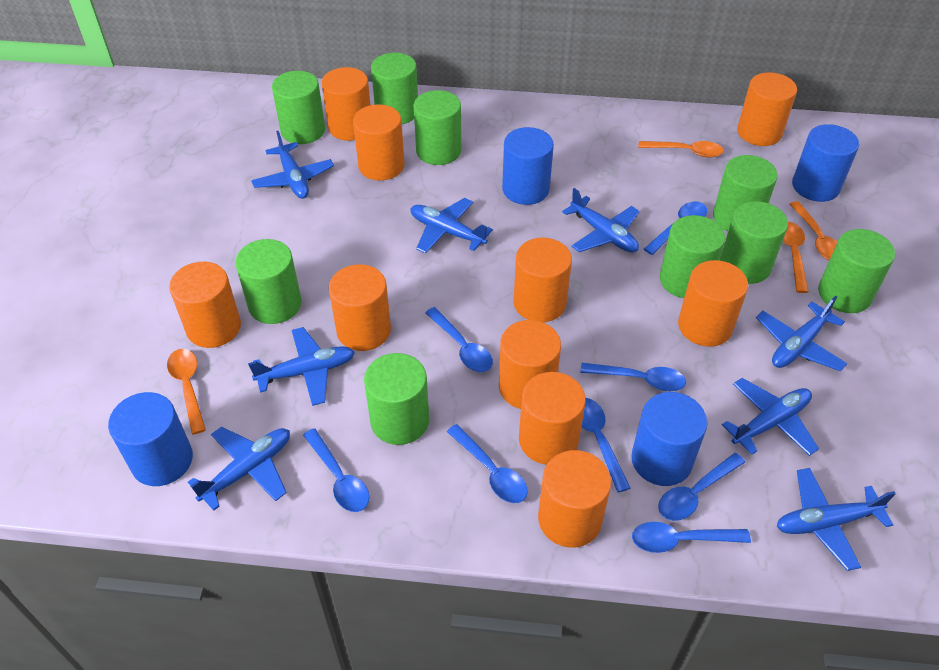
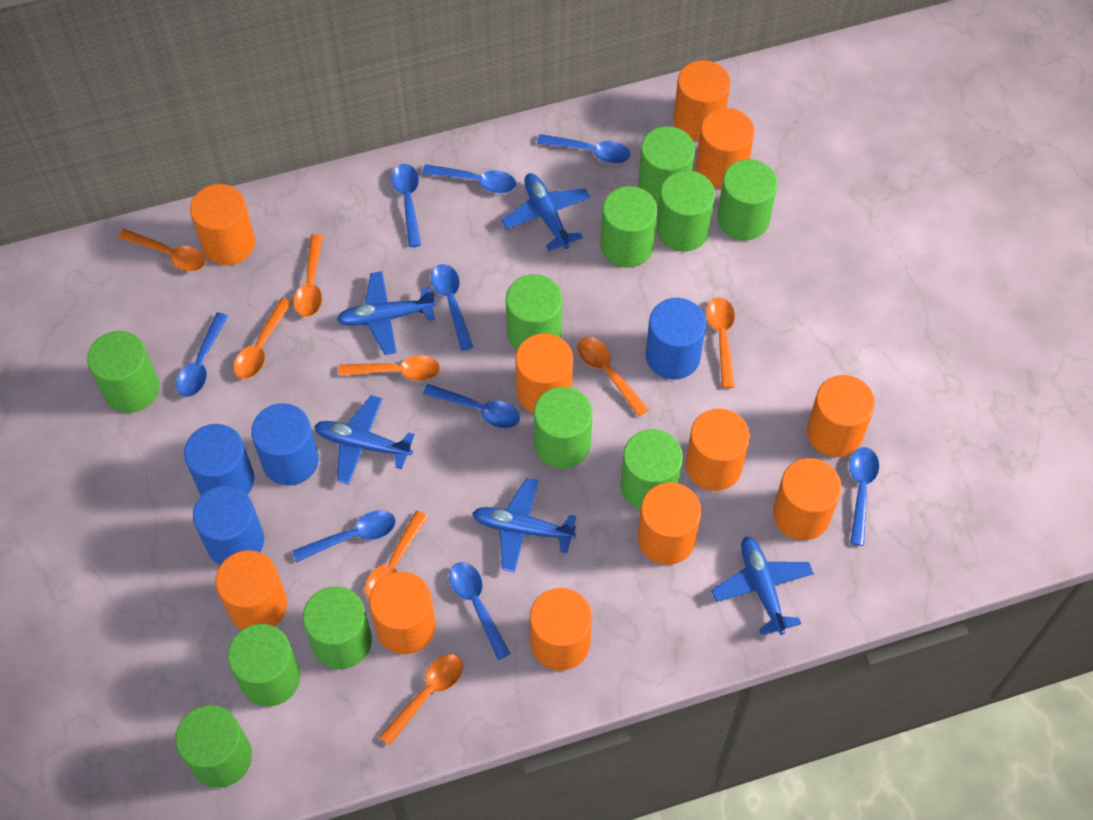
blue plane: 8 -> 5
blue spoon: 8 -> 9
green cylinder: 9 -> 11
orange cylinder: 10 -> 11
orange spoon: 4 -> 8

